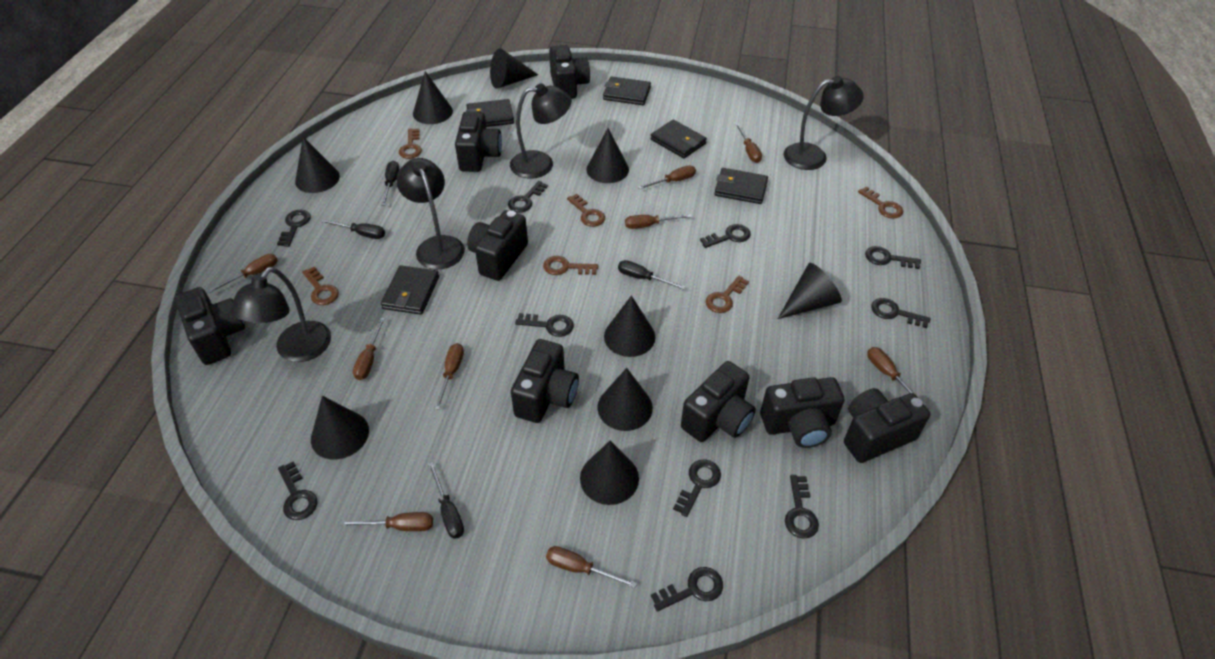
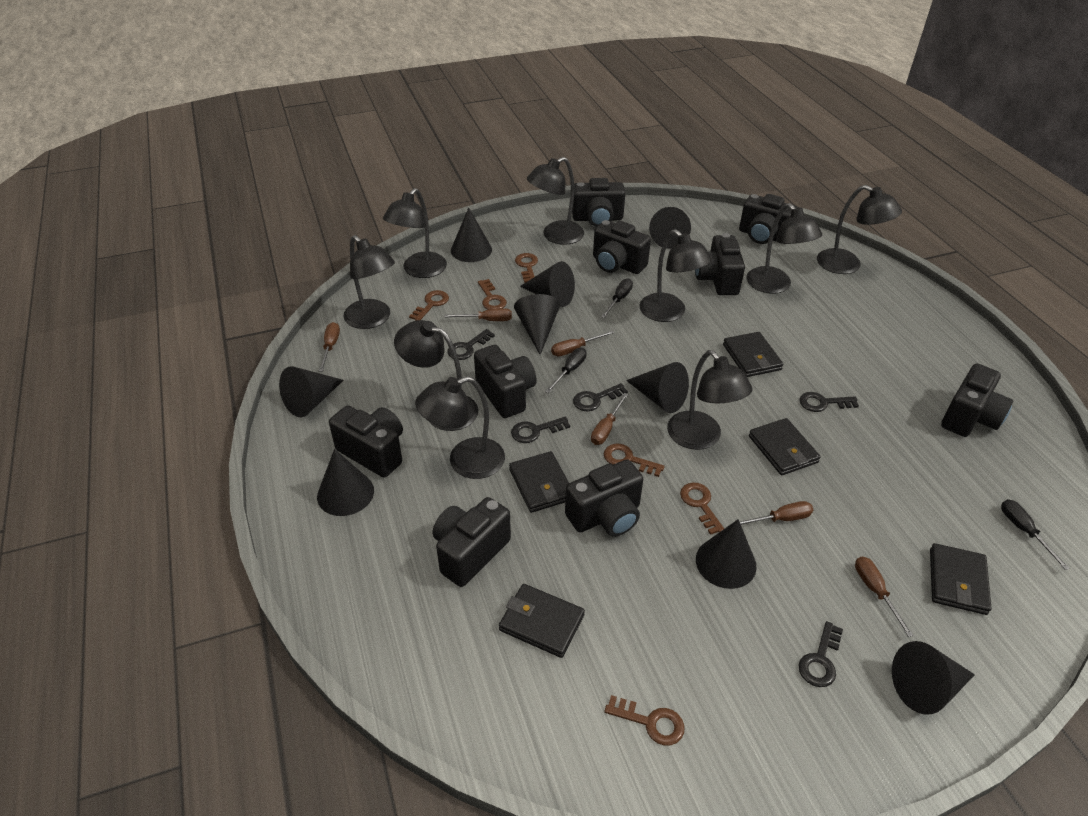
black camera: 8 -> 9
black key: 10 -> 5
black lamp: 4 -> 9
black screwdriver: 4 -> 3
brown screwdriver: 9 -> 6

